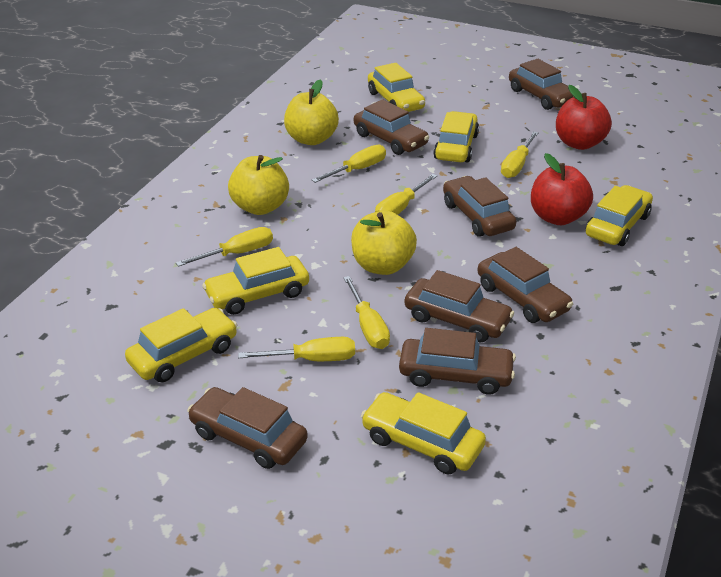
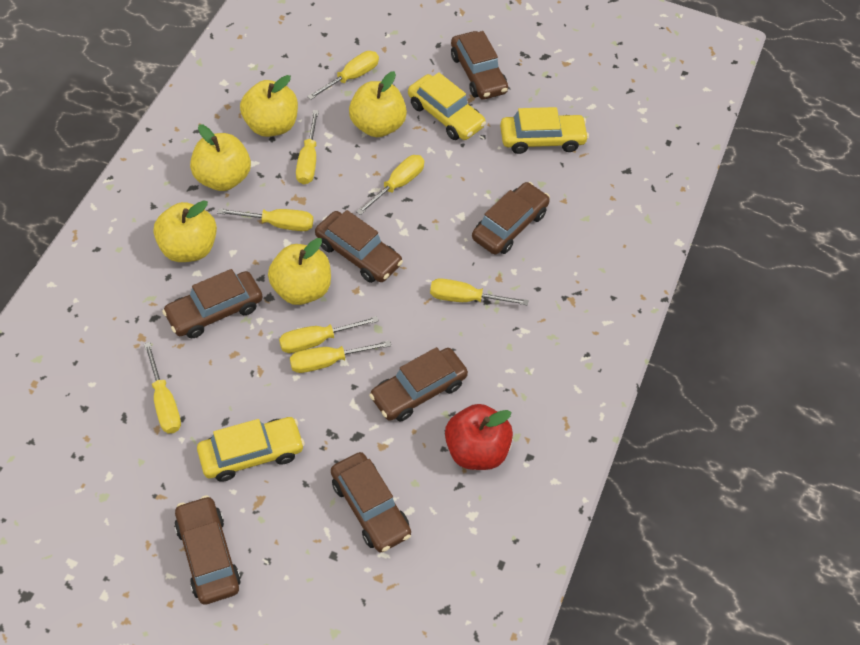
red apple: 2 -> 1
yellow apple: 3 -> 5
yellow car: 6 -> 3
yellow screwdriver: 6 -> 8

